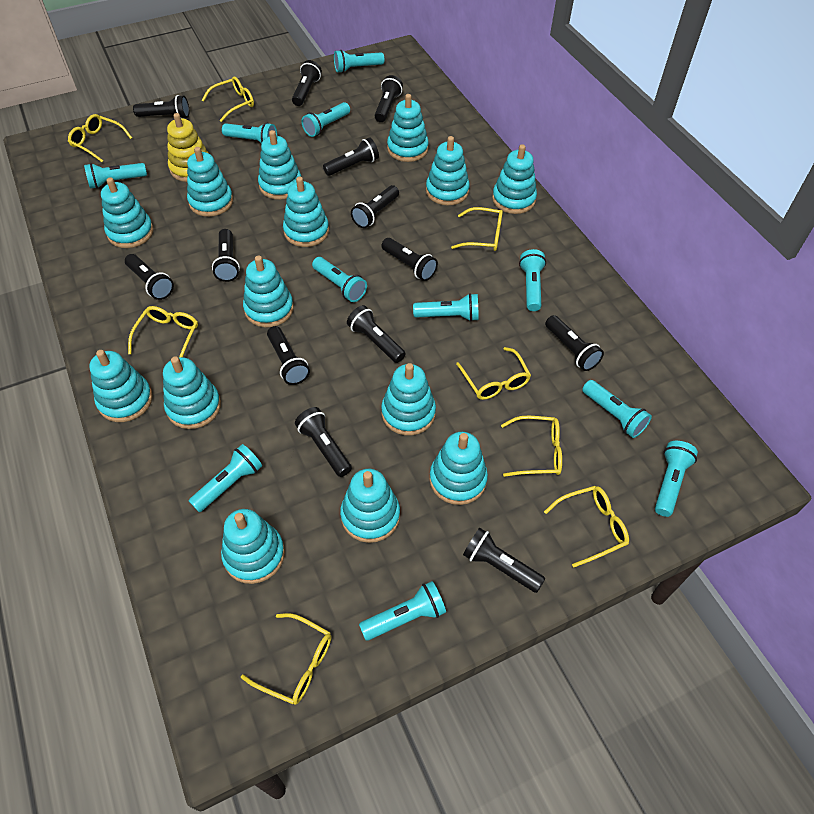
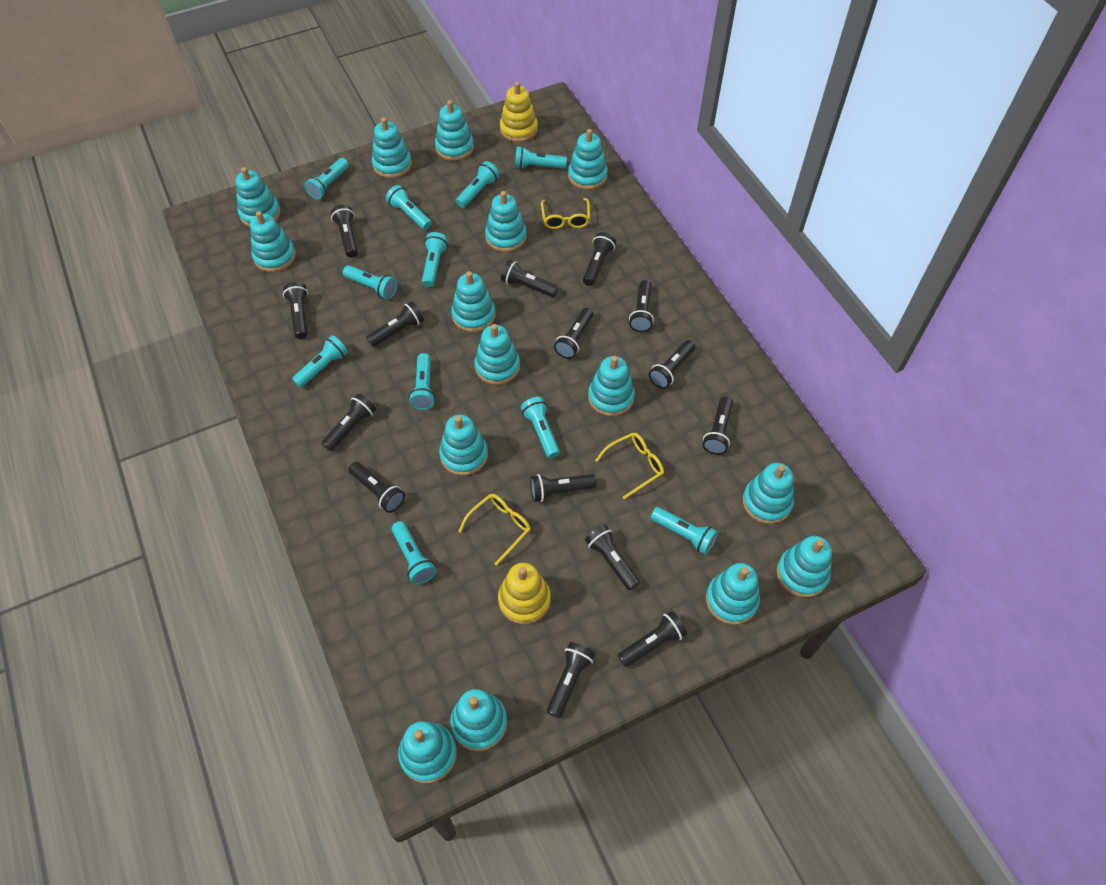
black flashlight: 13 -> 15
turquoise stacking toy: 14 -> 15
yellow glasses: 8 -> 3
yellow stacking toy: 1 -> 2

